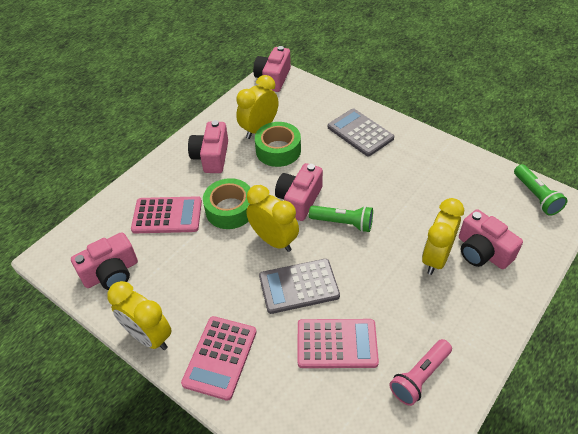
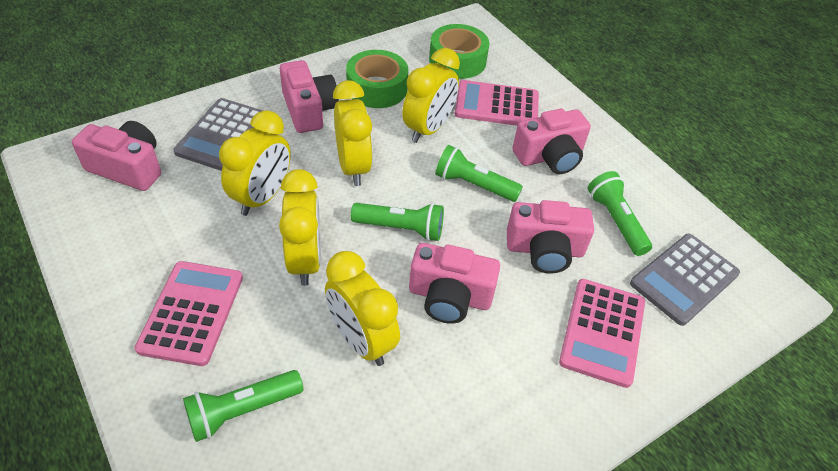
green flashlight: 2 -> 4
pink flashlight: 1 -> 0
yellow clock: 4 -> 5

